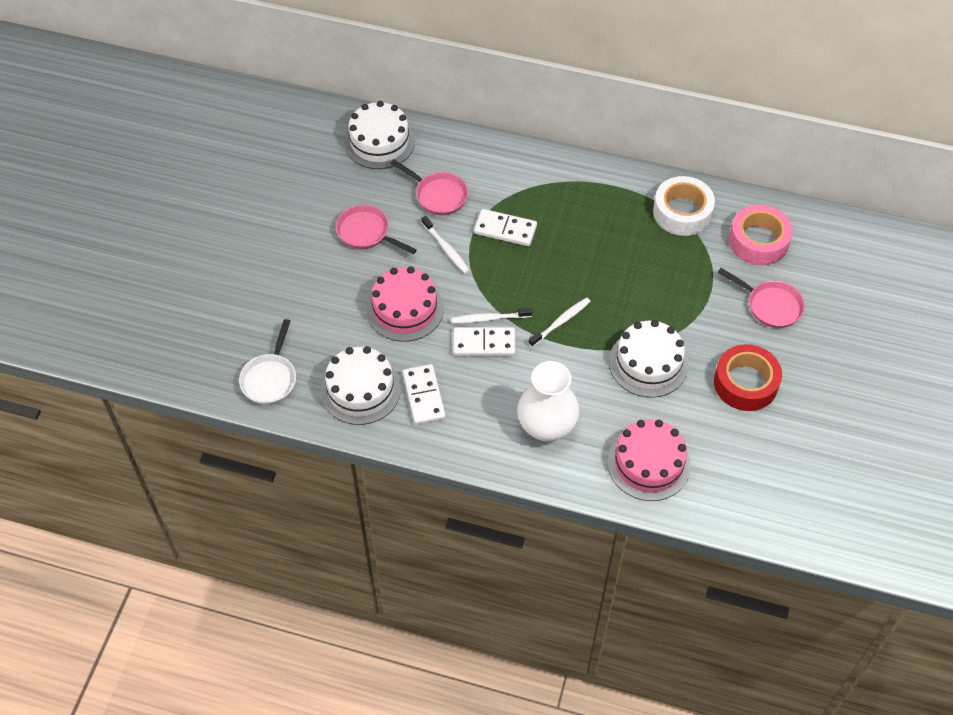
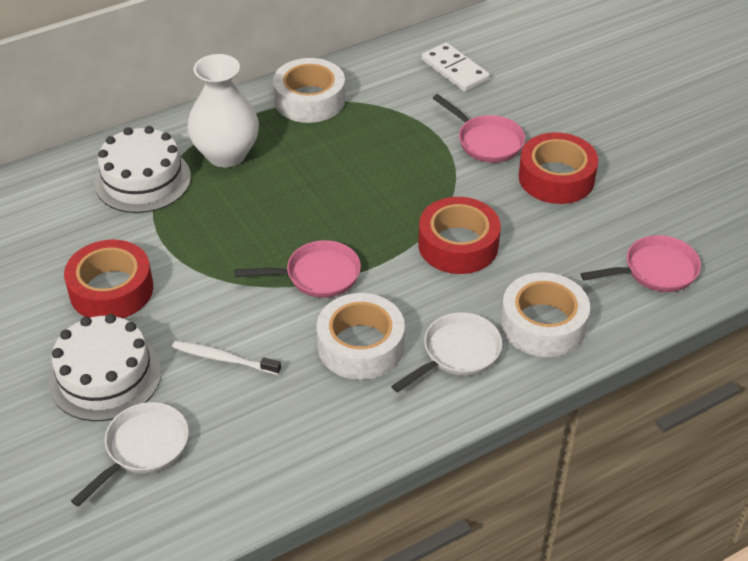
pink cake: 2 -> 0
pink tape: 1 -> 0
red tape: 1 -> 3
white cake: 3 -> 2
white domino: 3 -> 1
white pan: 1 -> 2
white tape: 1 -> 3
white toothbrush: 3 -> 1

